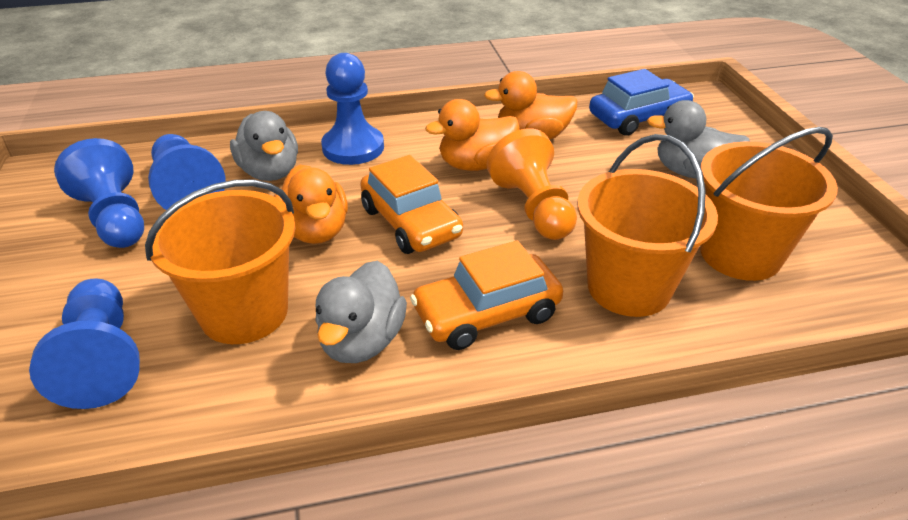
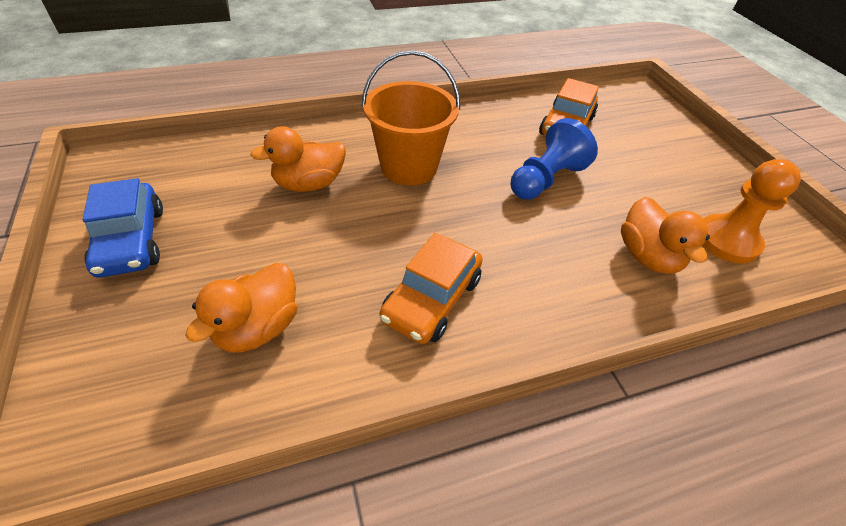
blue pawn: 4 -> 1
grey duck: 3 -> 0
orange bucket: 3 -> 1

